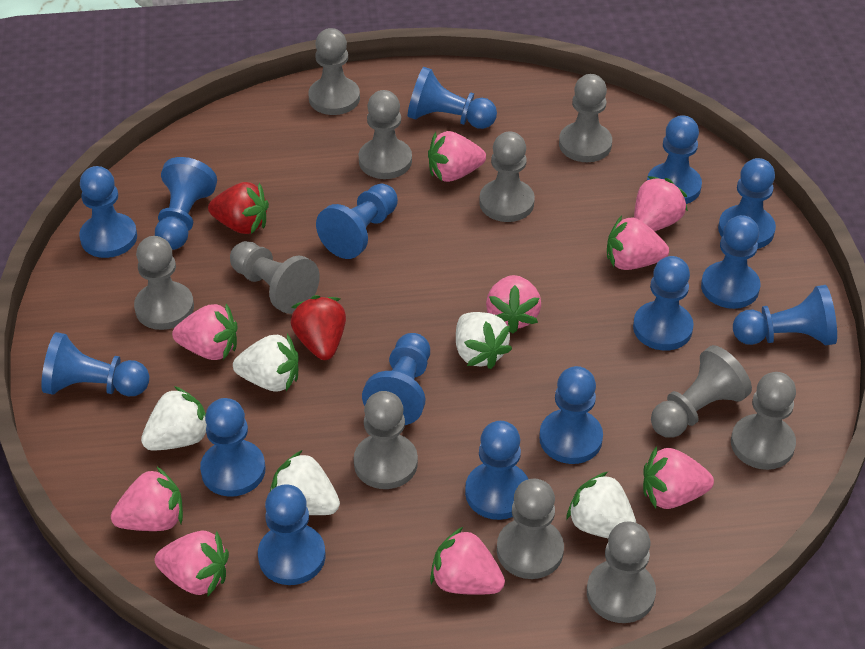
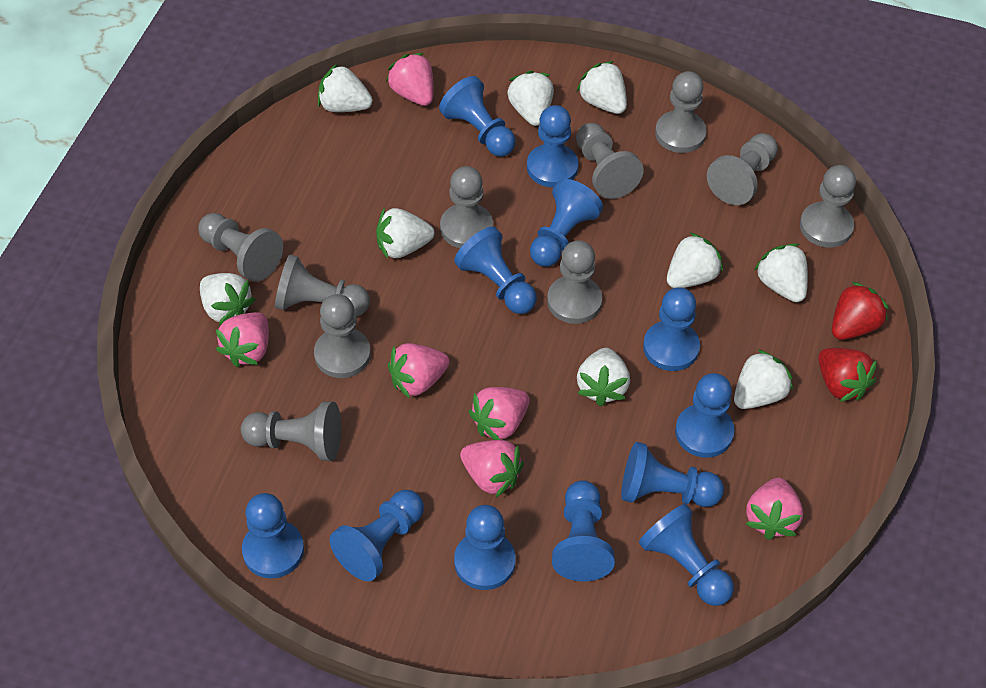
blue pawn: 15 -> 12
grey pawn: 11 -> 10
pink strawberry: 9 -> 6
white strawberry: 5 -> 9

